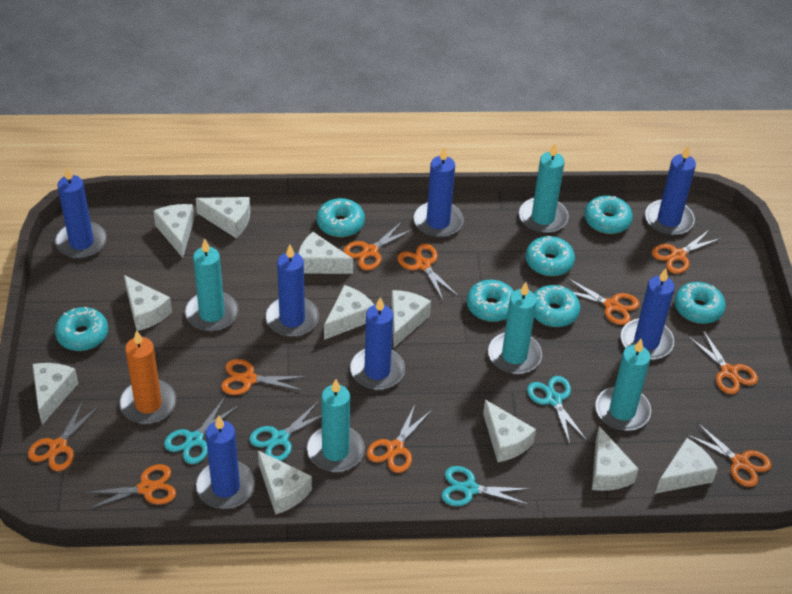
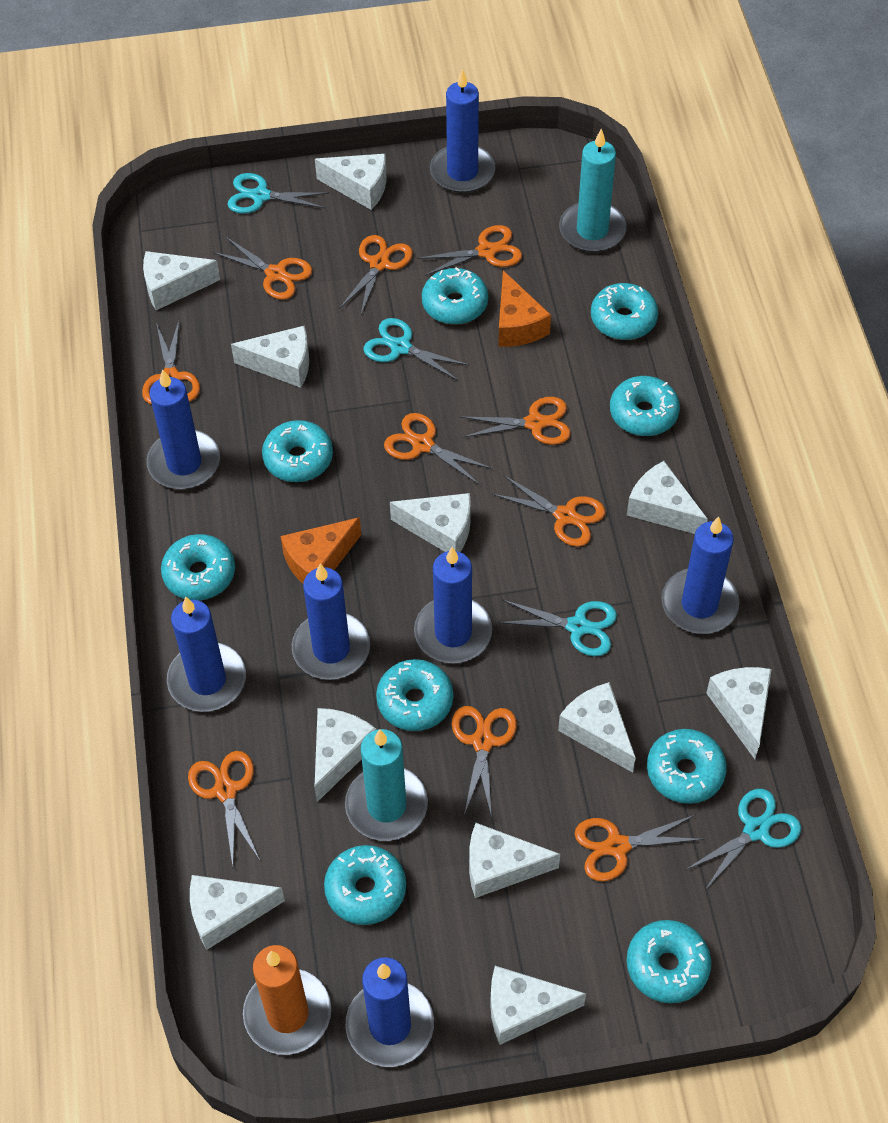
orange cheese: 0 -> 2
turquoise candle: 5 -> 2
turquoise donut: 7 -> 9

